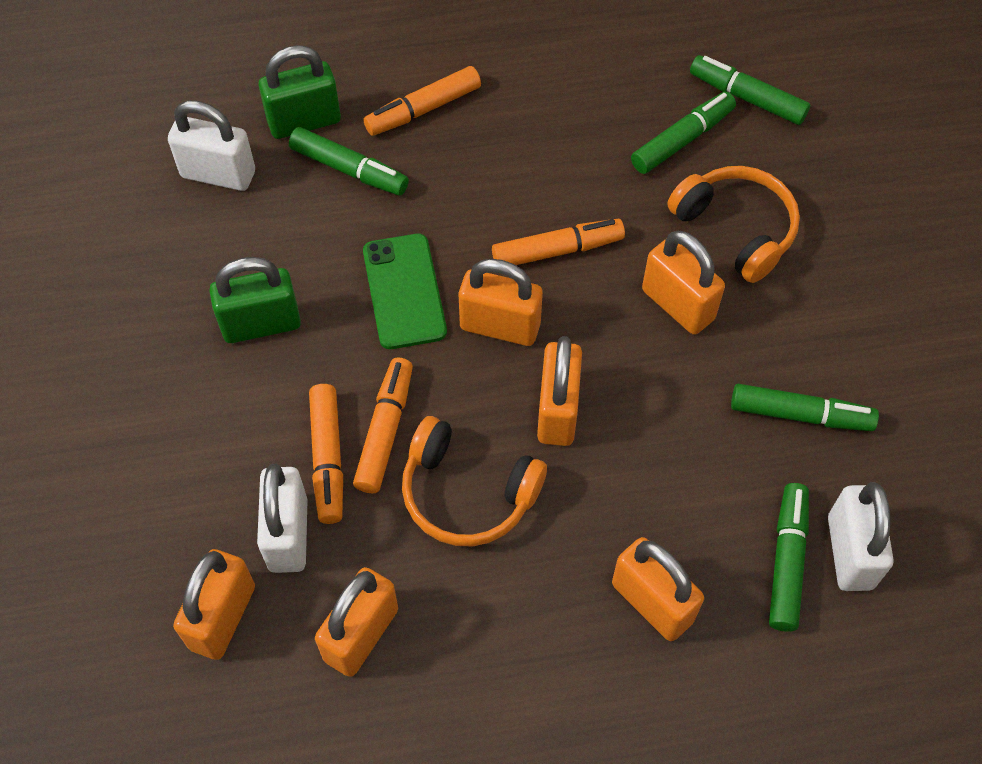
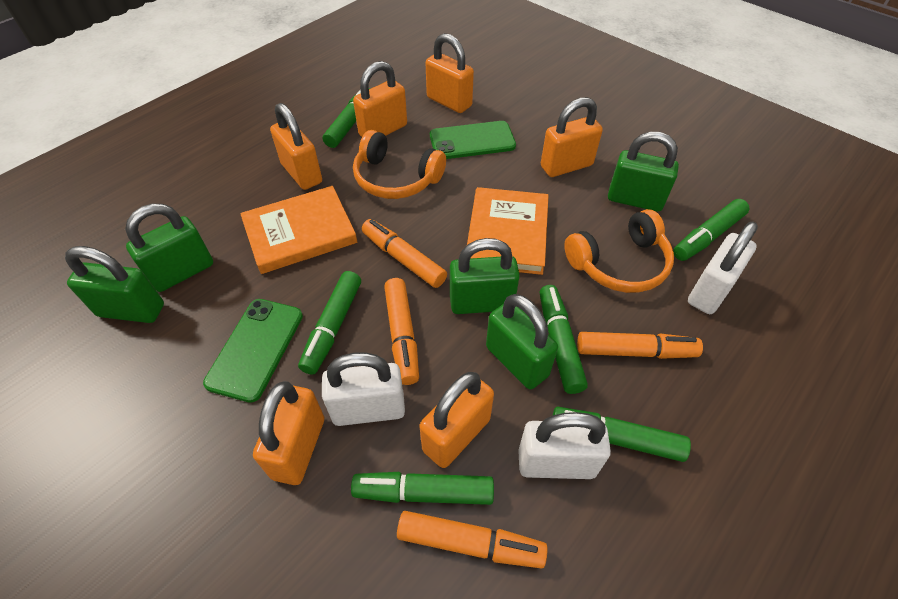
green marker: 5 -> 6
green padlock: 2 -> 5
green phone: 1 -> 2
orange book: 0 -> 2

